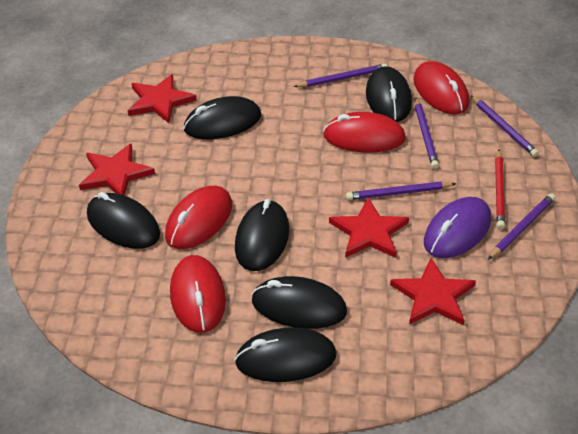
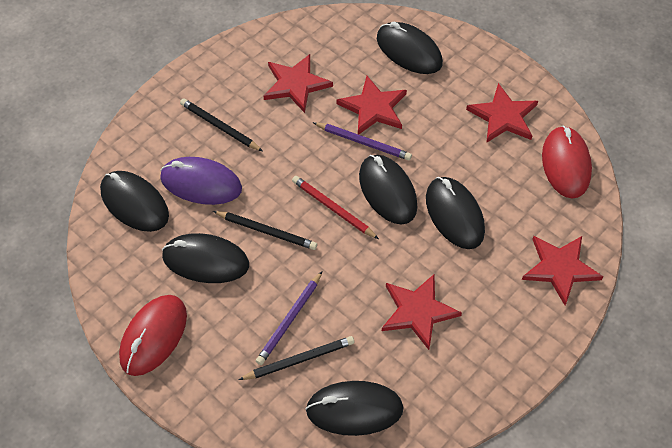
black pencil: 0 -> 3
purple pencil: 5 -> 2
red mouse: 4 -> 2
red star: 4 -> 5

